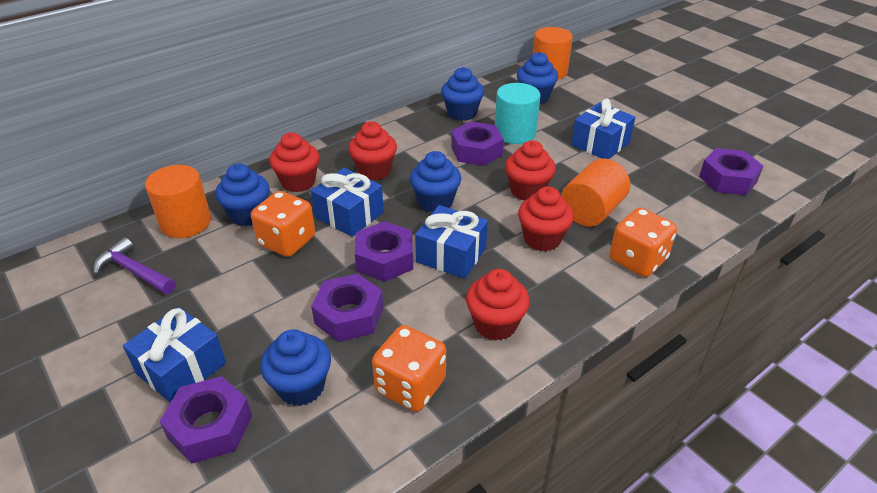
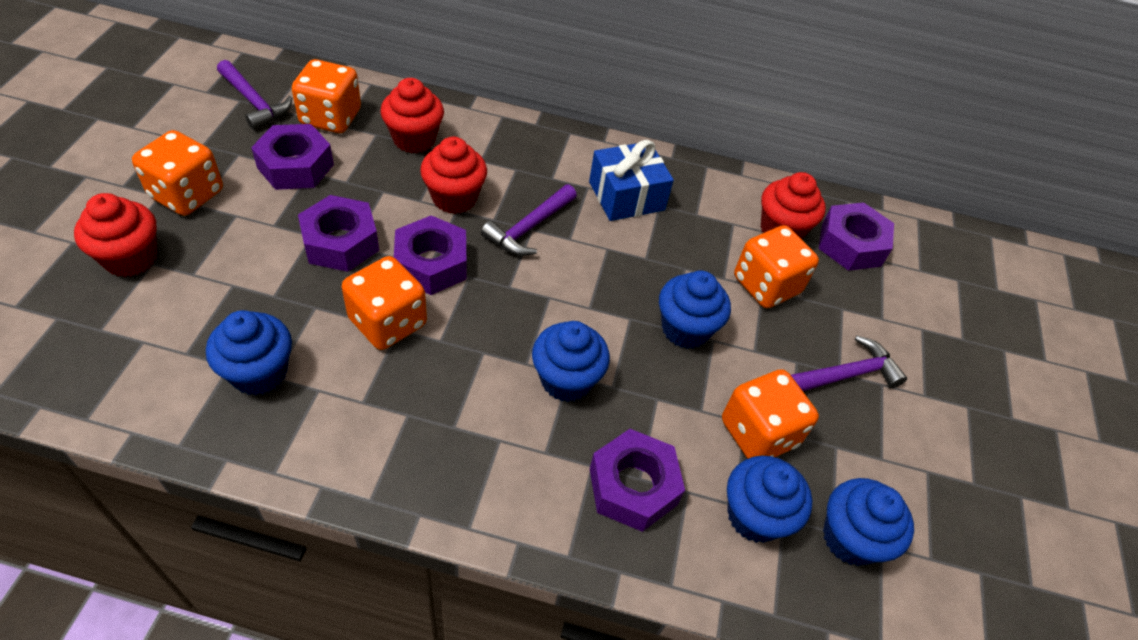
blue gift: 4 -> 1
orange cylinder: 3 -> 0
orange dice: 3 -> 5
purple hammer: 1 -> 3
red cupcake: 5 -> 4
turquoise cylinder: 1 -> 0

